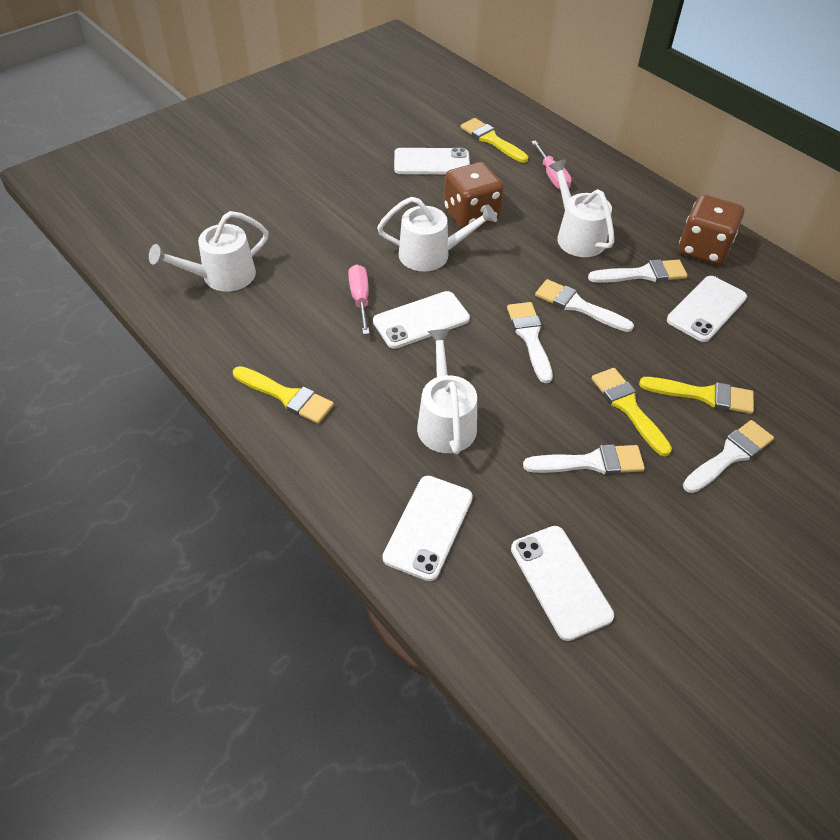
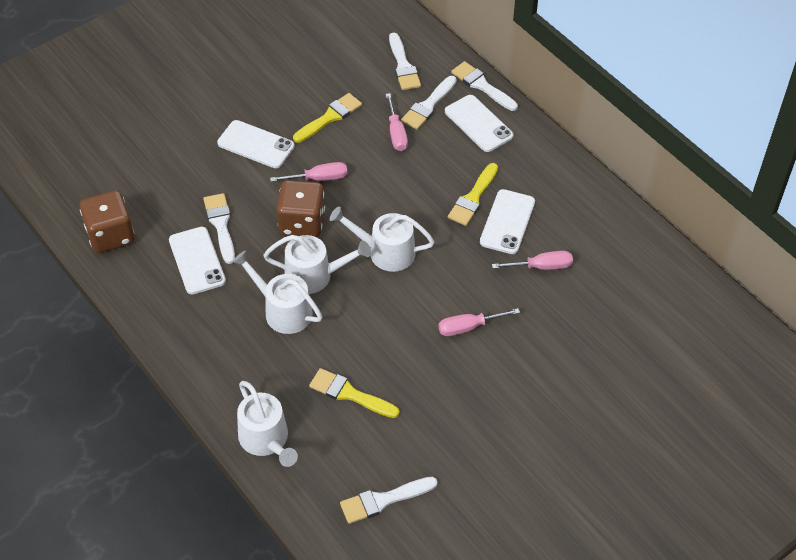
pink screwdriver: 2 -> 4
white phone: 5 -> 4
yellow brush: 4 -> 3

